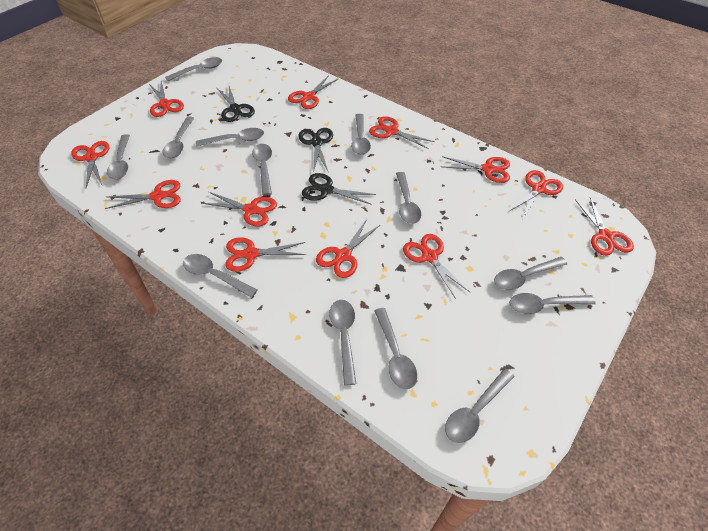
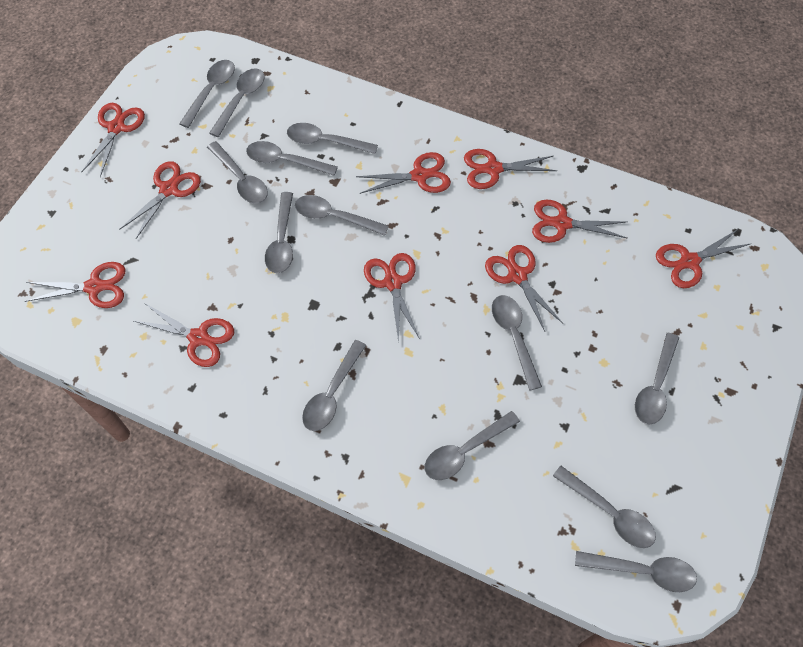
black scissors: 3 -> 0
red scissors: 12 -> 10

